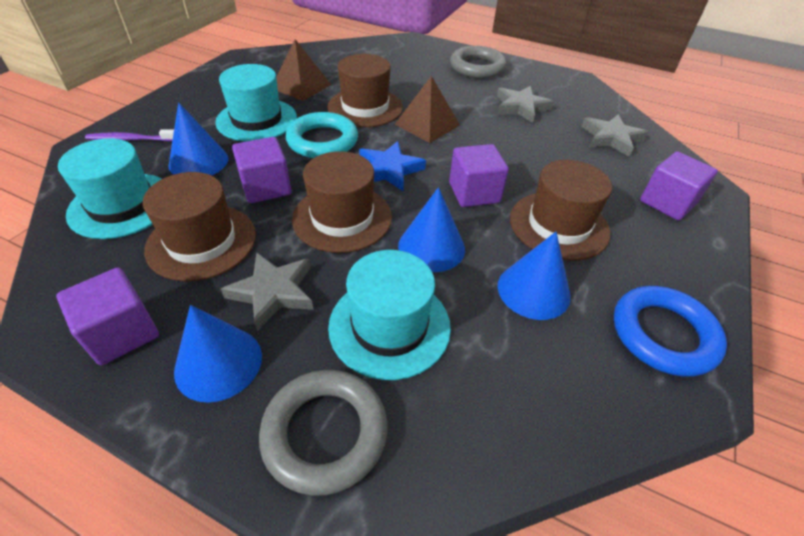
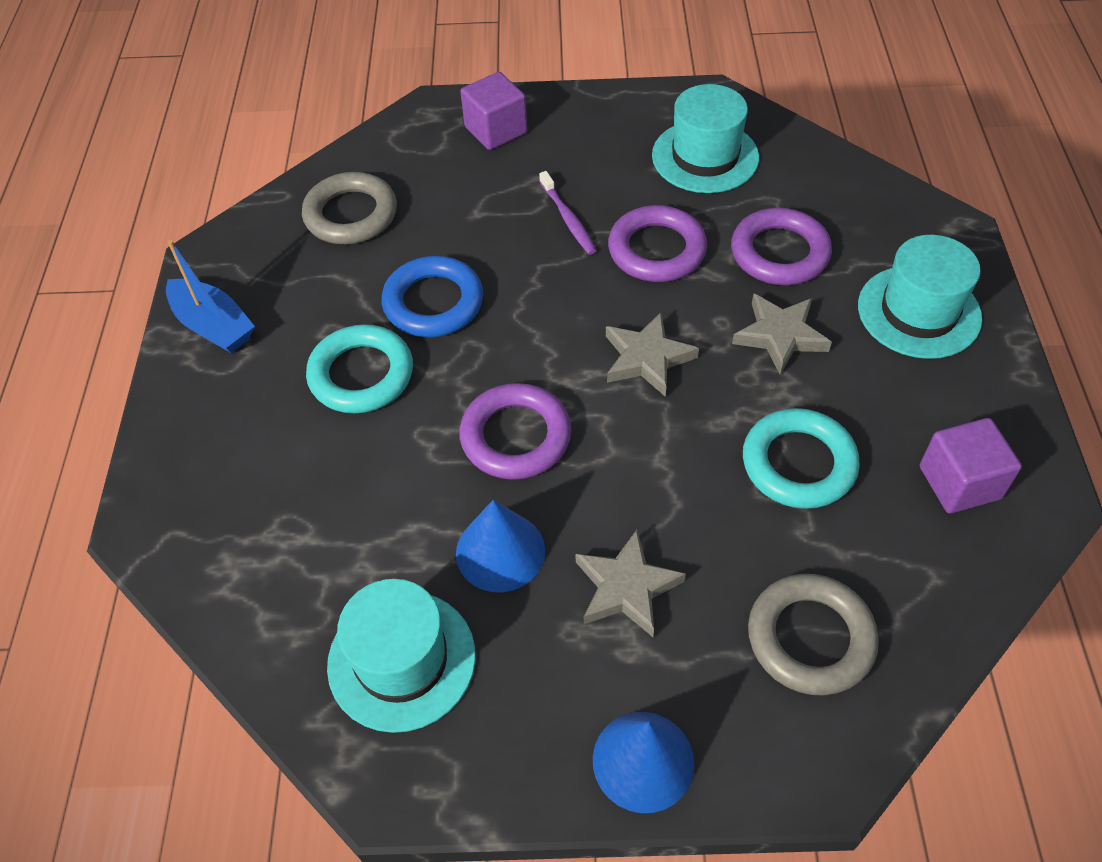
blue boat: 0 -> 1
blue cone: 4 -> 2
blue star: 1 -> 0
brown hat: 4 -> 0
brown pyramid: 2 -> 0
purple cube: 4 -> 2
purple ring: 0 -> 3
turquoise ring: 1 -> 2

